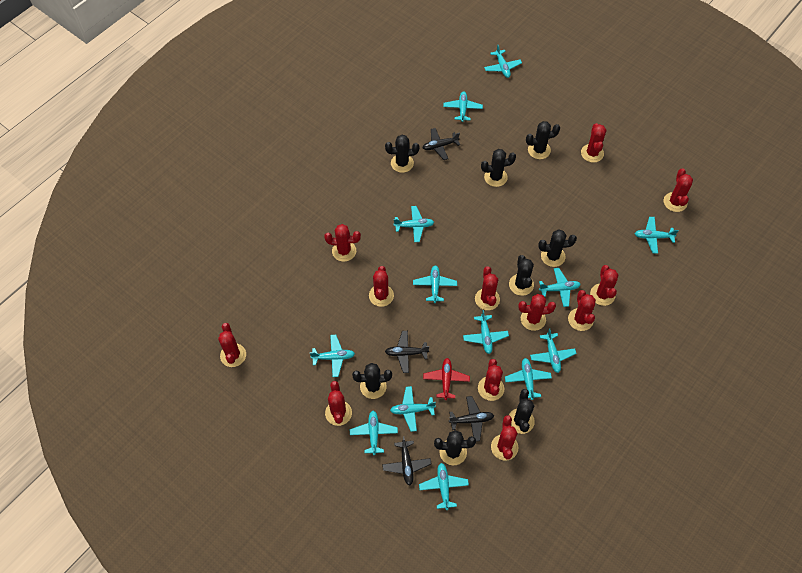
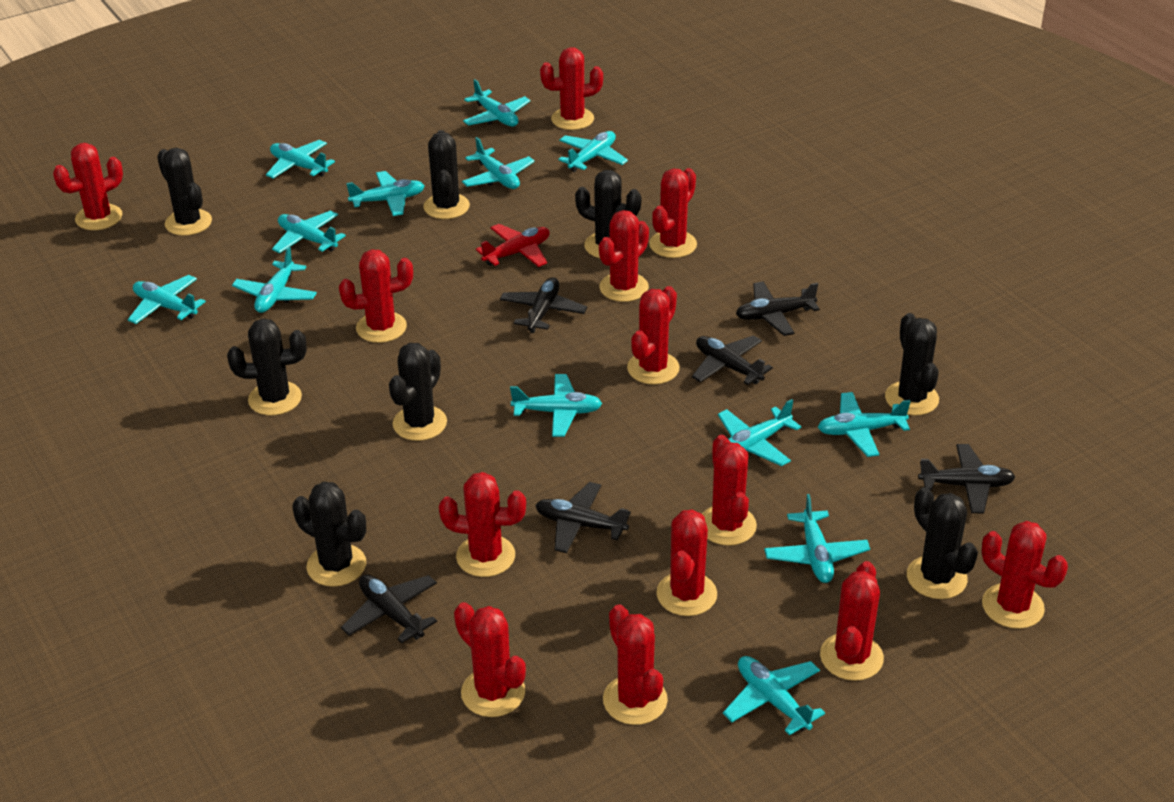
black plane: 4 -> 6
red cactus: 12 -> 13

